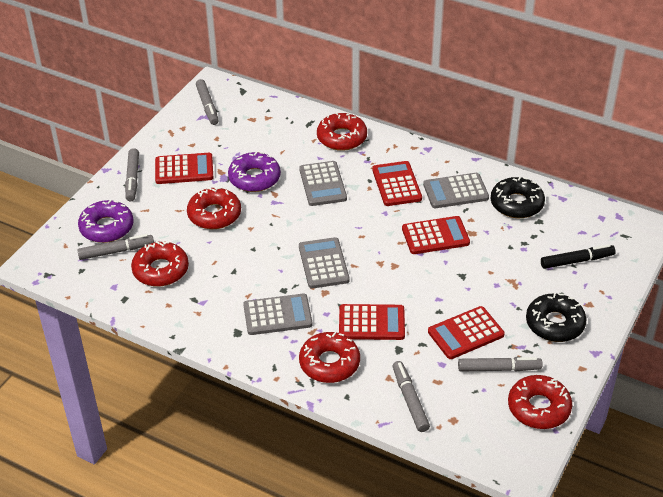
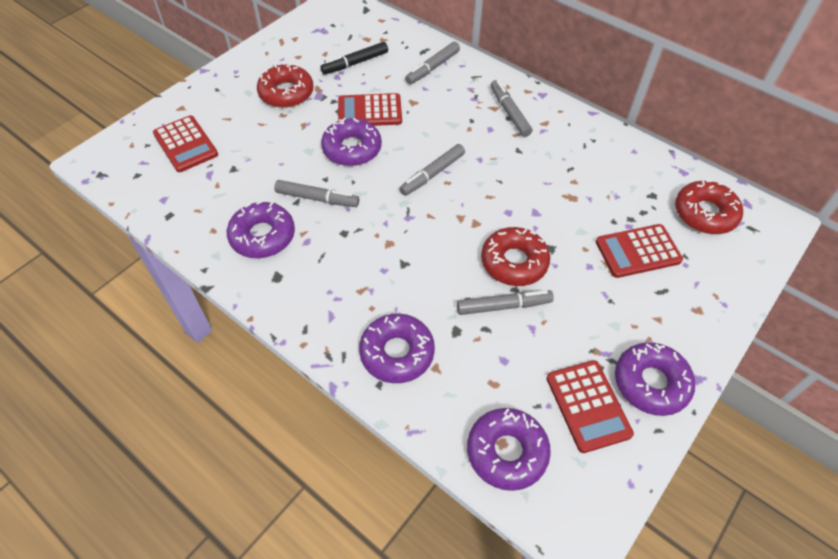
black donut: 2 -> 0
grey calculator: 4 -> 0
purple donut: 2 -> 5
red calculator: 5 -> 4
red donut: 5 -> 3

